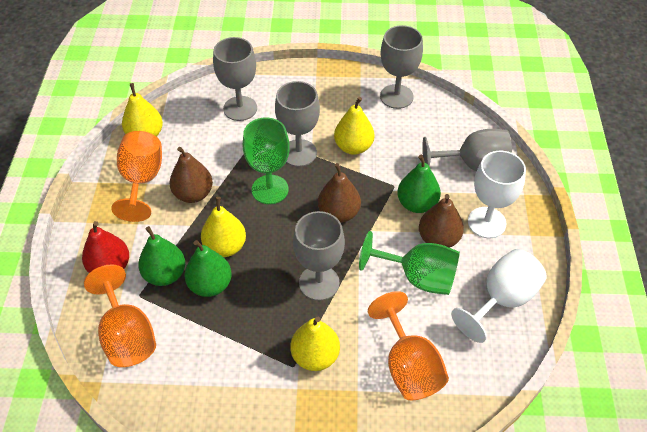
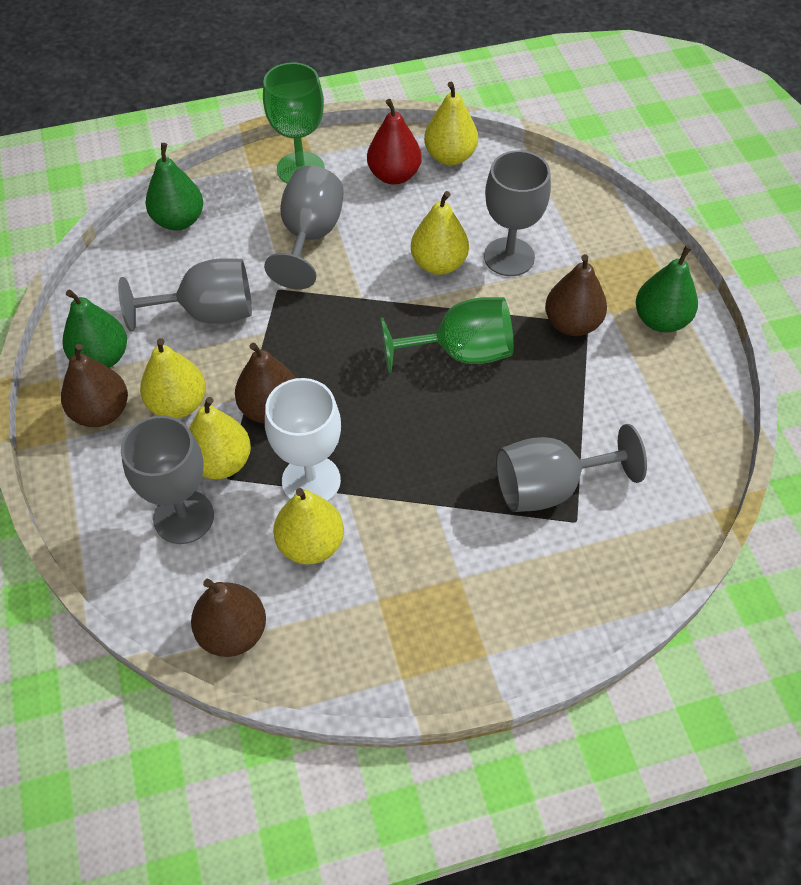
brown pear: 3 -> 4
orange goblet: 3 -> 0
white goblet: 2 -> 1
yellow pear: 4 -> 5

